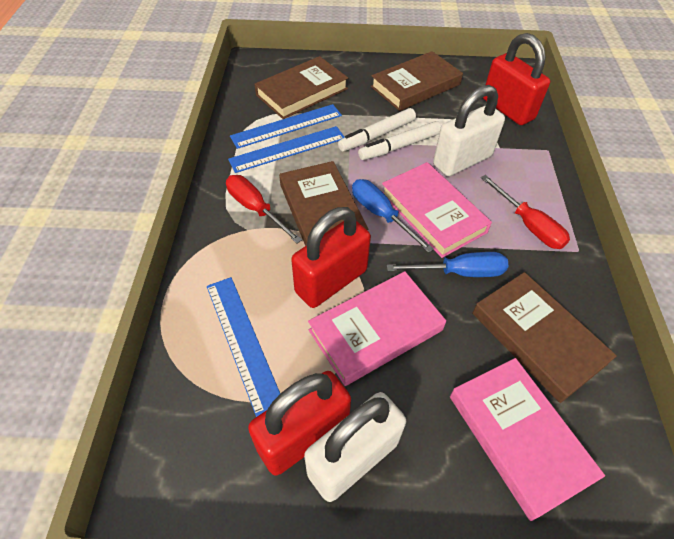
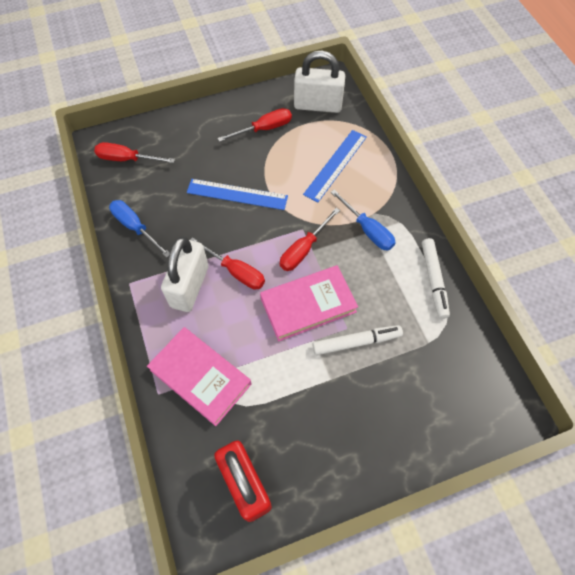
blue ruler: 3 -> 2
brown book: 4 -> 0
pink book: 3 -> 2
red padlock: 3 -> 1
red screwdriver: 2 -> 4

